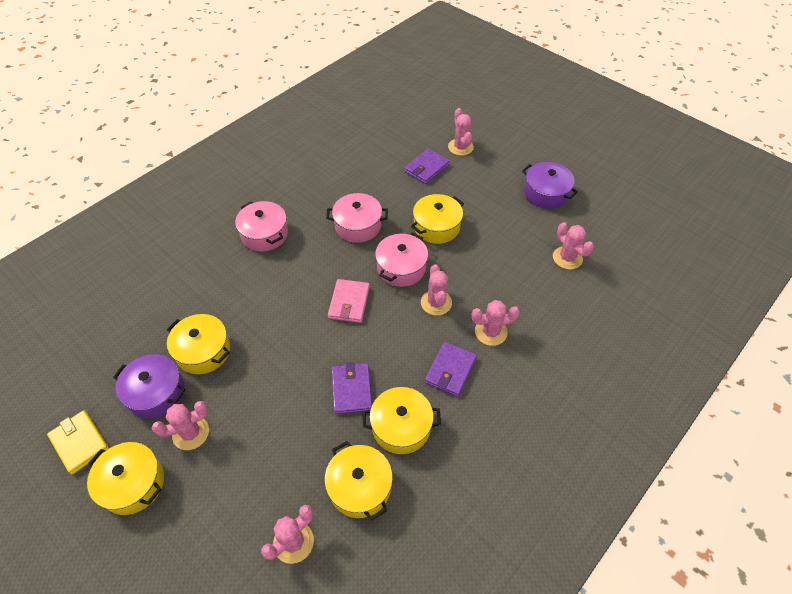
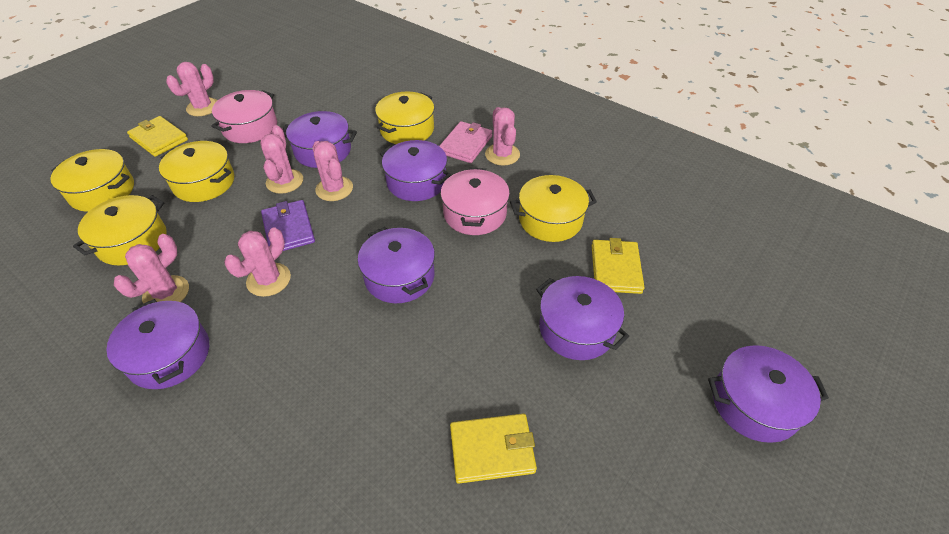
pink pot: 3 -> 2
purple pot: 2 -> 6
purple wallet: 3 -> 1
yellow wallet: 1 -> 3

